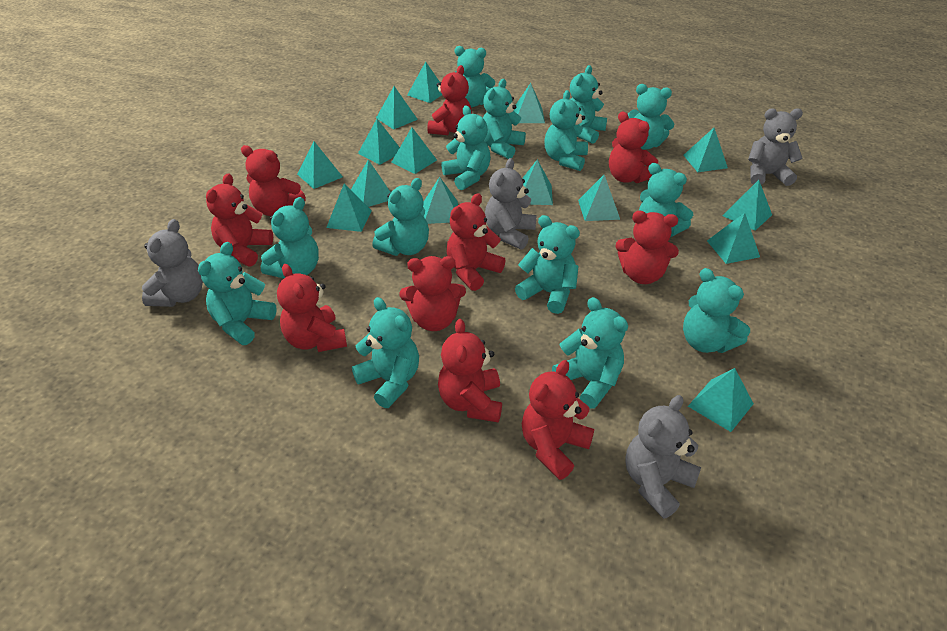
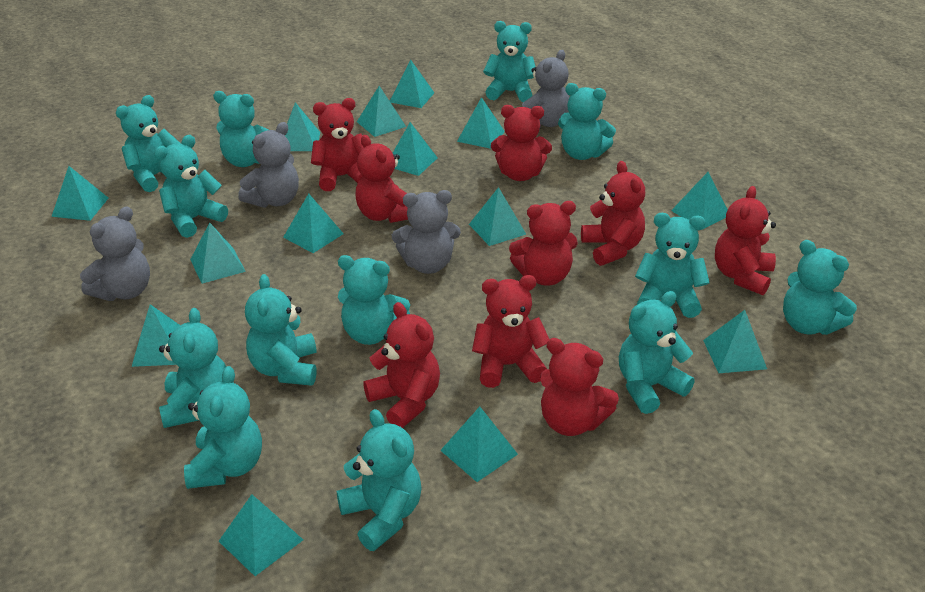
red teddy bear: 10 -> 9
turquoise pyramid: 15 -> 14
turquoise teddy bear: 14 -> 13

